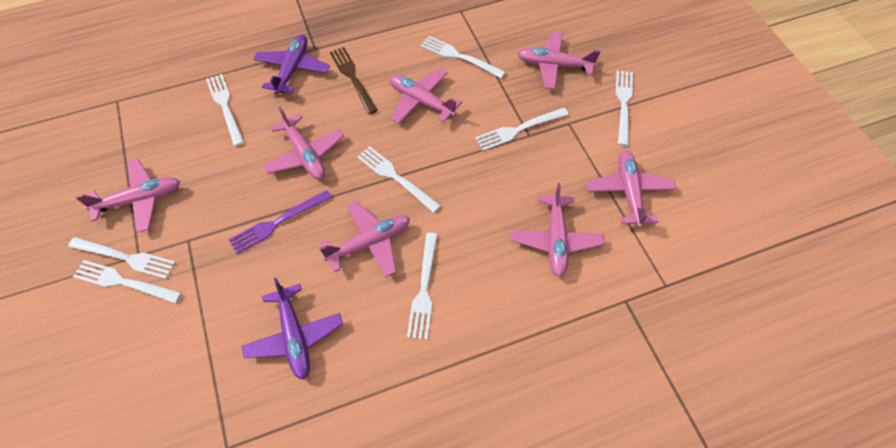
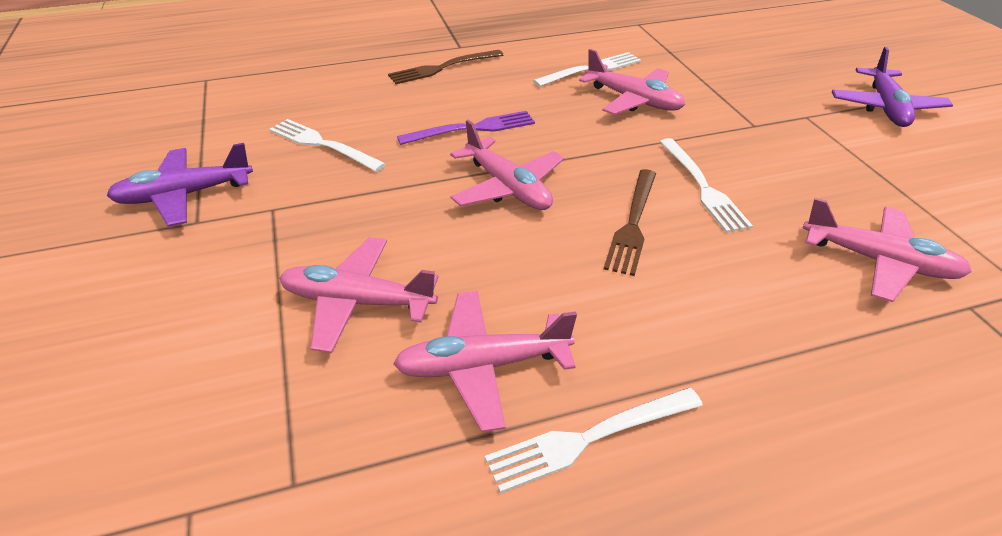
brown fork: 1 -> 2
pink plane: 7 -> 5
white fork: 8 -> 4

